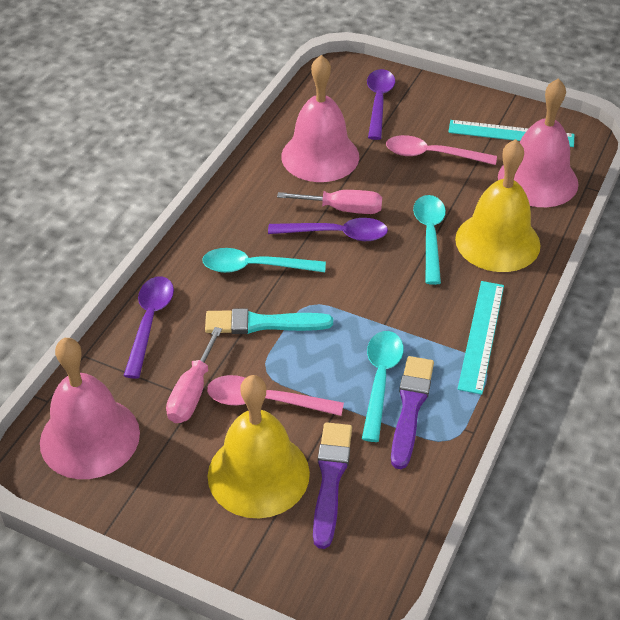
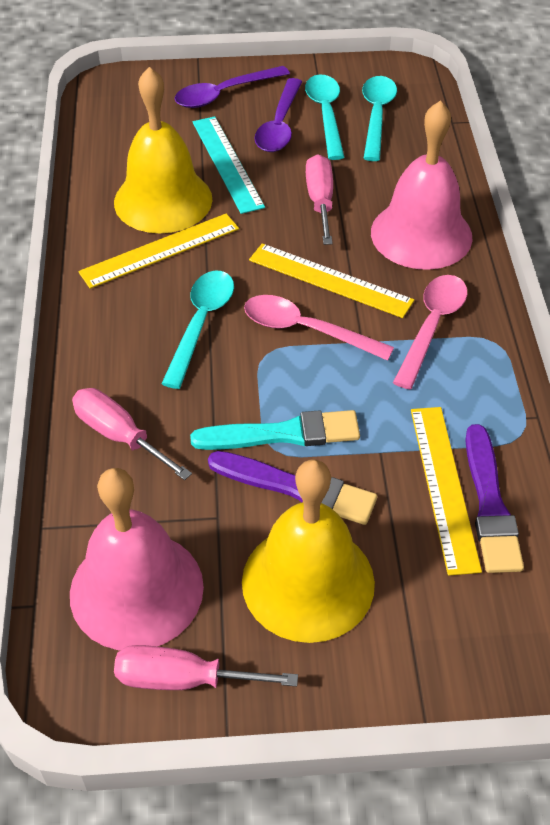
pink bell: 3 -> 2
pink screwdriver: 2 -> 3
purple spoon: 3 -> 2
turquoise ruler: 2 -> 1
yellow ruler: 0 -> 3

